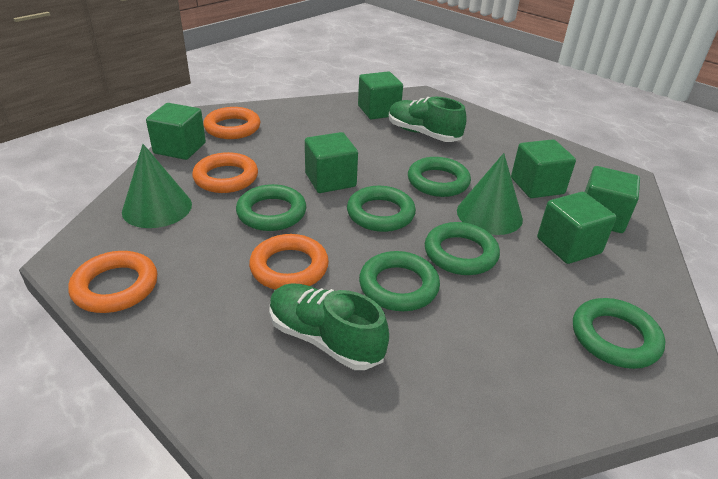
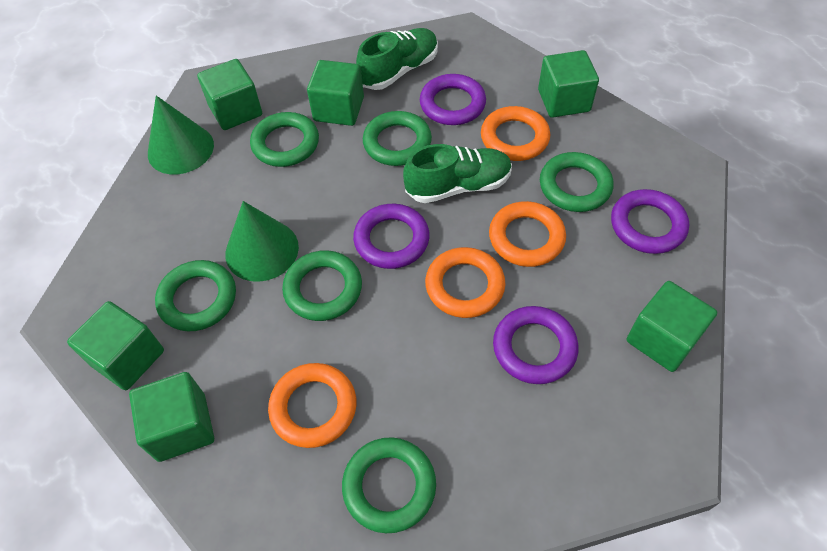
purple ring: 0 -> 4

